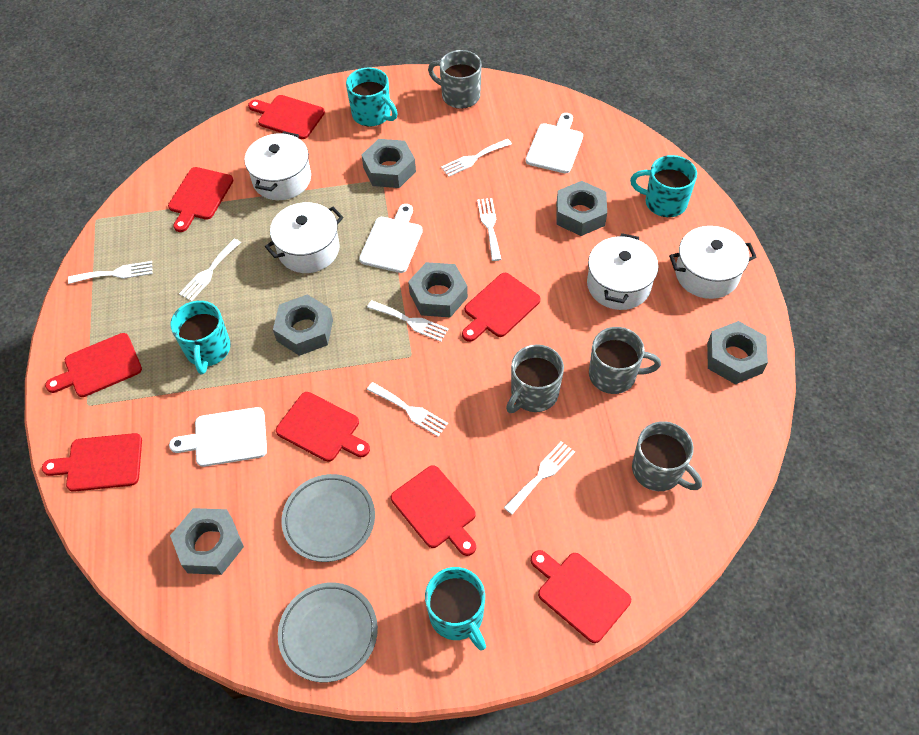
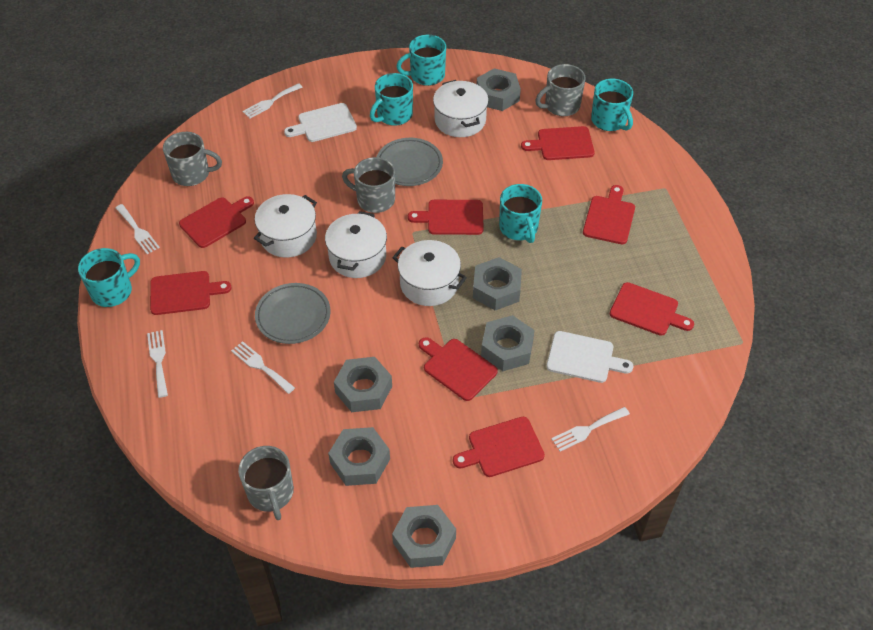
turquoise mug: 4 -> 5
white cutting board: 3 -> 2
white fork: 7 -> 5

